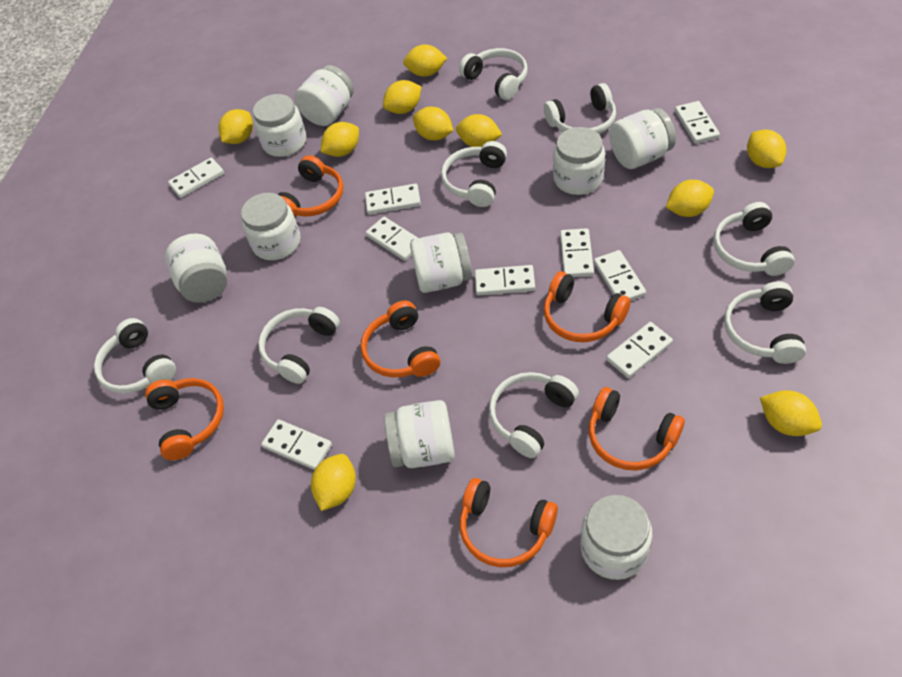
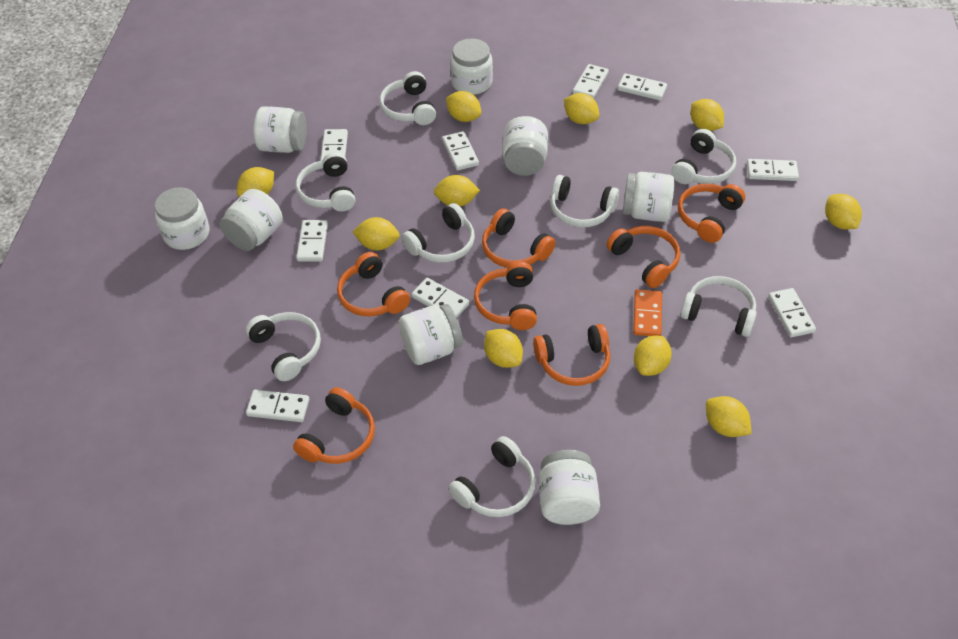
orange domino: 0 -> 1
orange headphones: 6 -> 7
white jar: 9 -> 8

